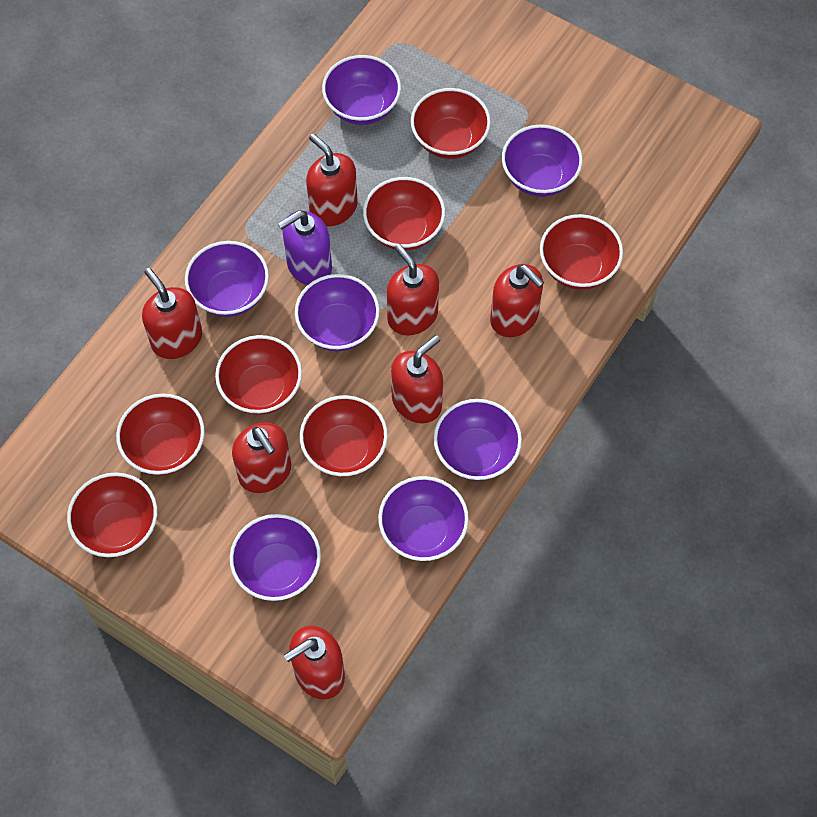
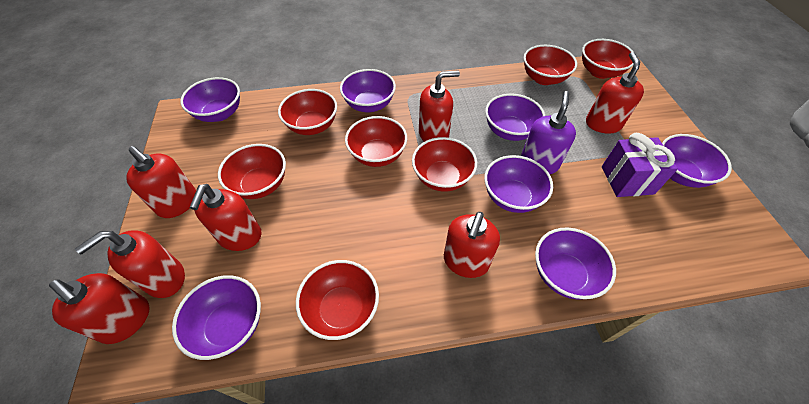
purple gift: 0 -> 1

